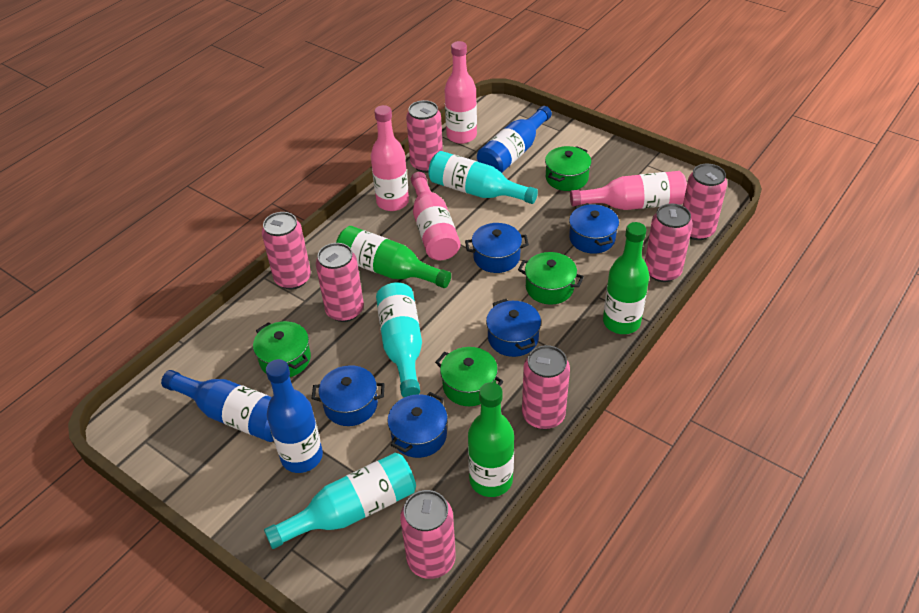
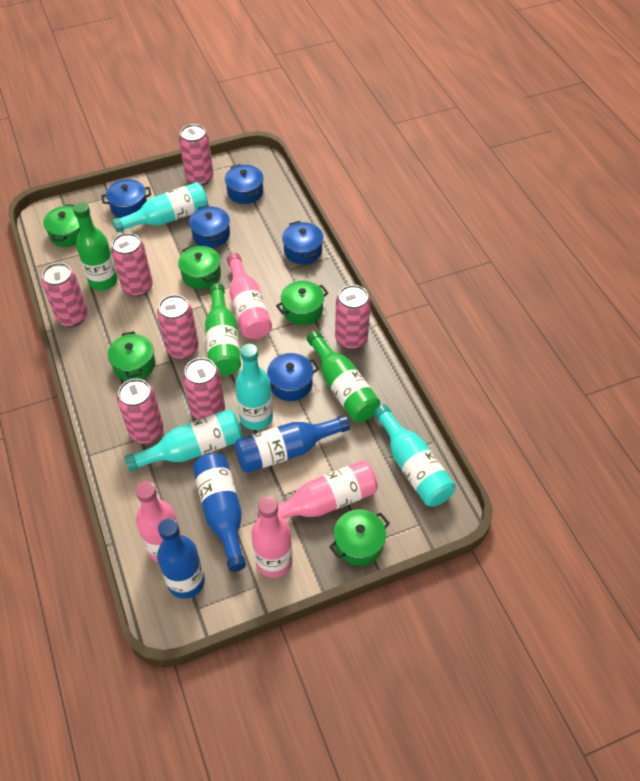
green pot: 4 -> 5
turquoise bottle: 3 -> 4

